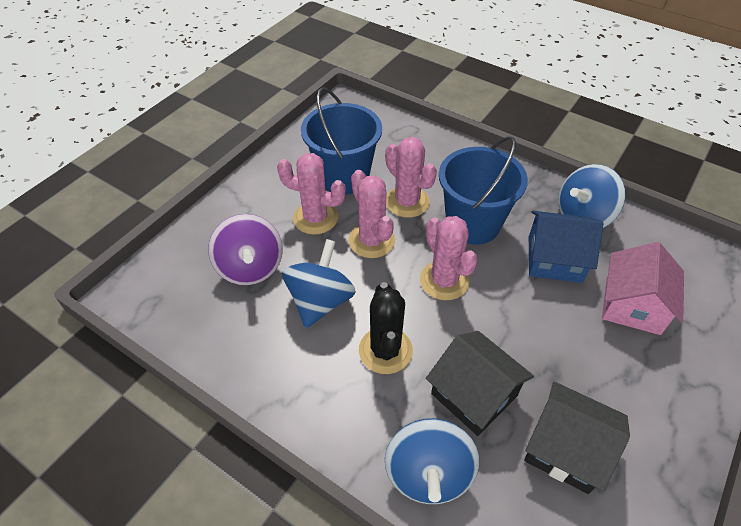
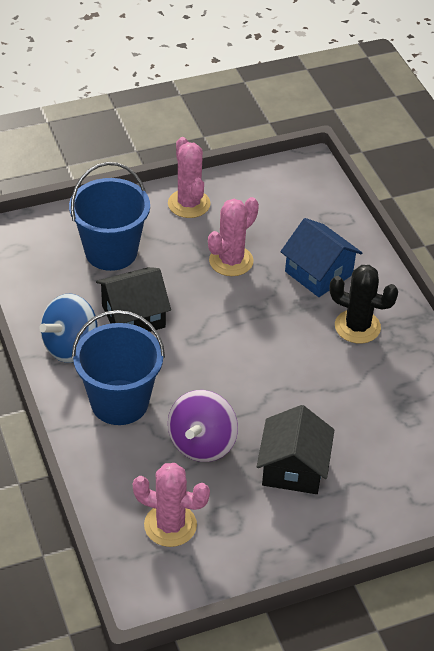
blue spinning top: 3 -> 1
pink cactus: 4 -> 3
pink house: 1 -> 0

